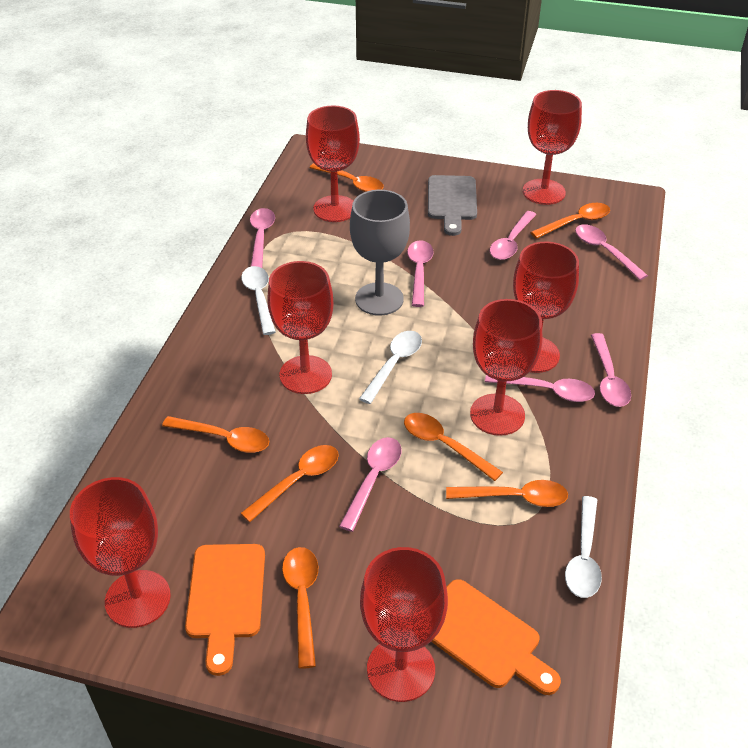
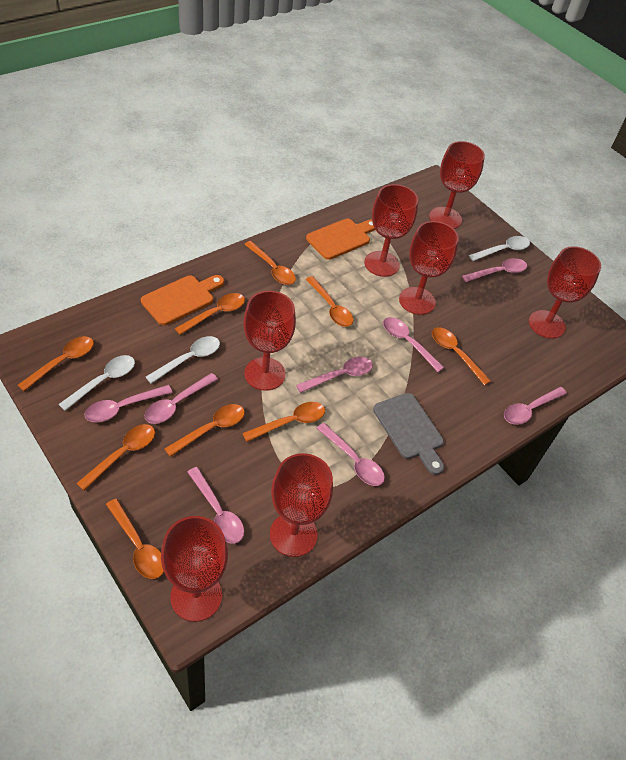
grey goblet: 1 -> 0
orange spoon: 7 -> 9
pink spoon: 7 -> 8

